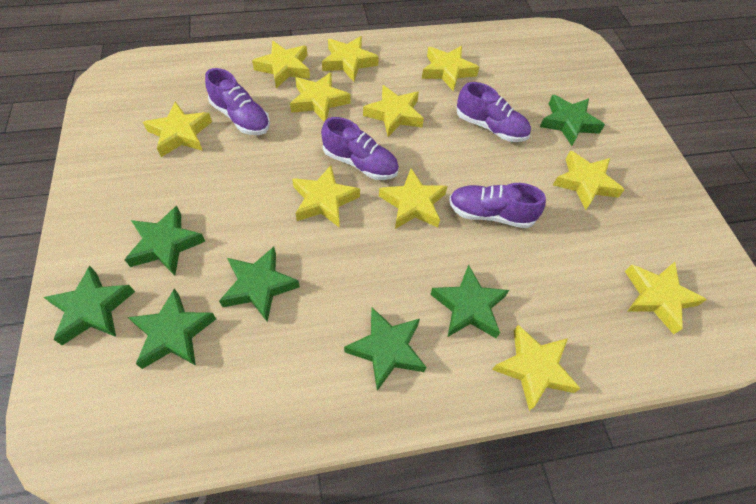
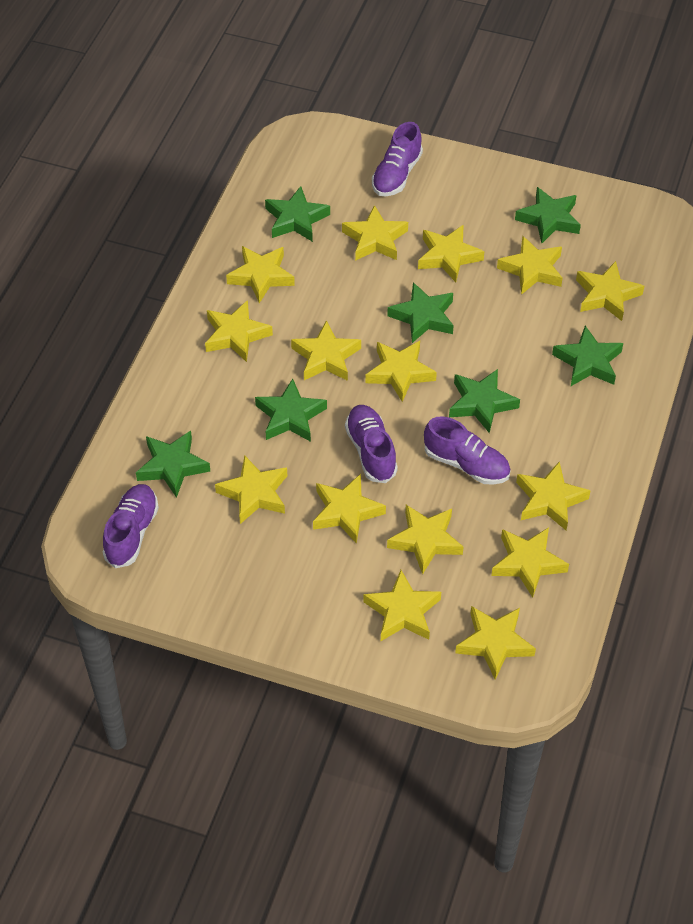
yellow star: 11 -> 15

